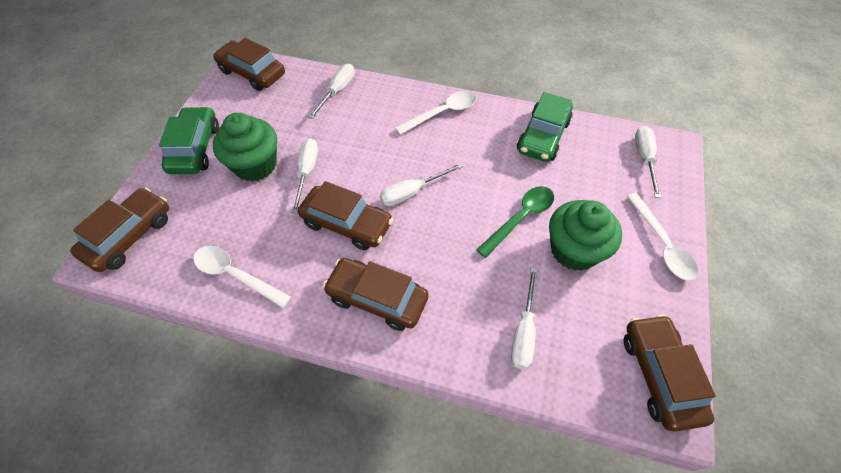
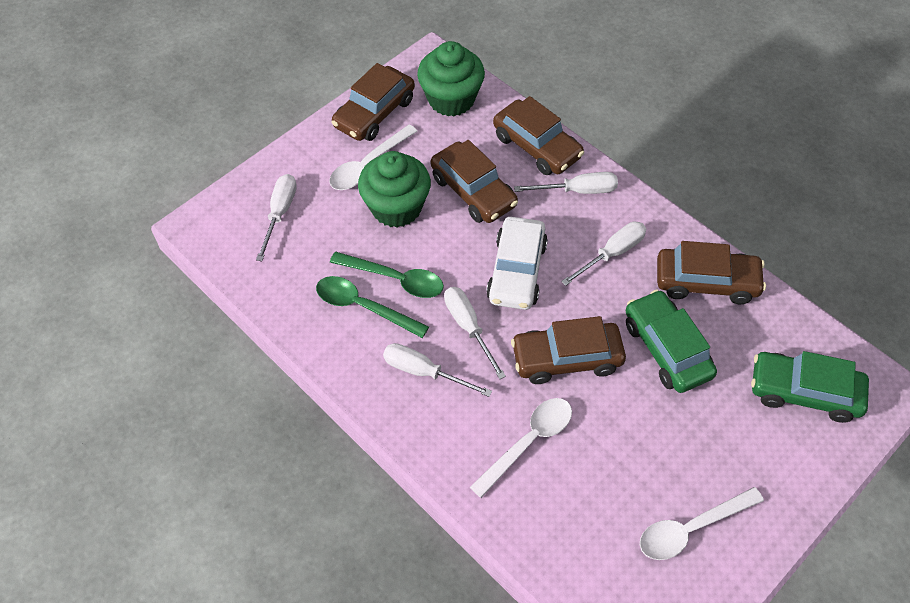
green spoon: 1 -> 2
white car: 0 -> 1

